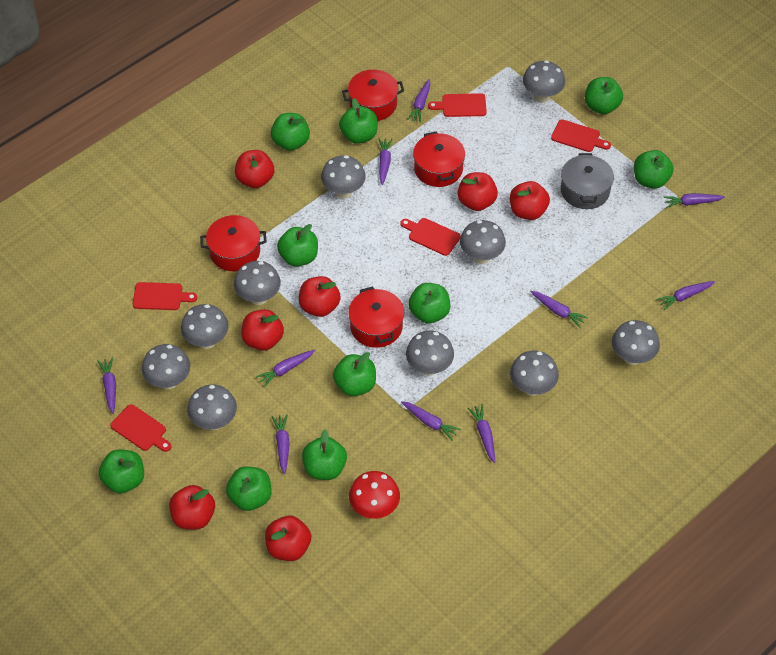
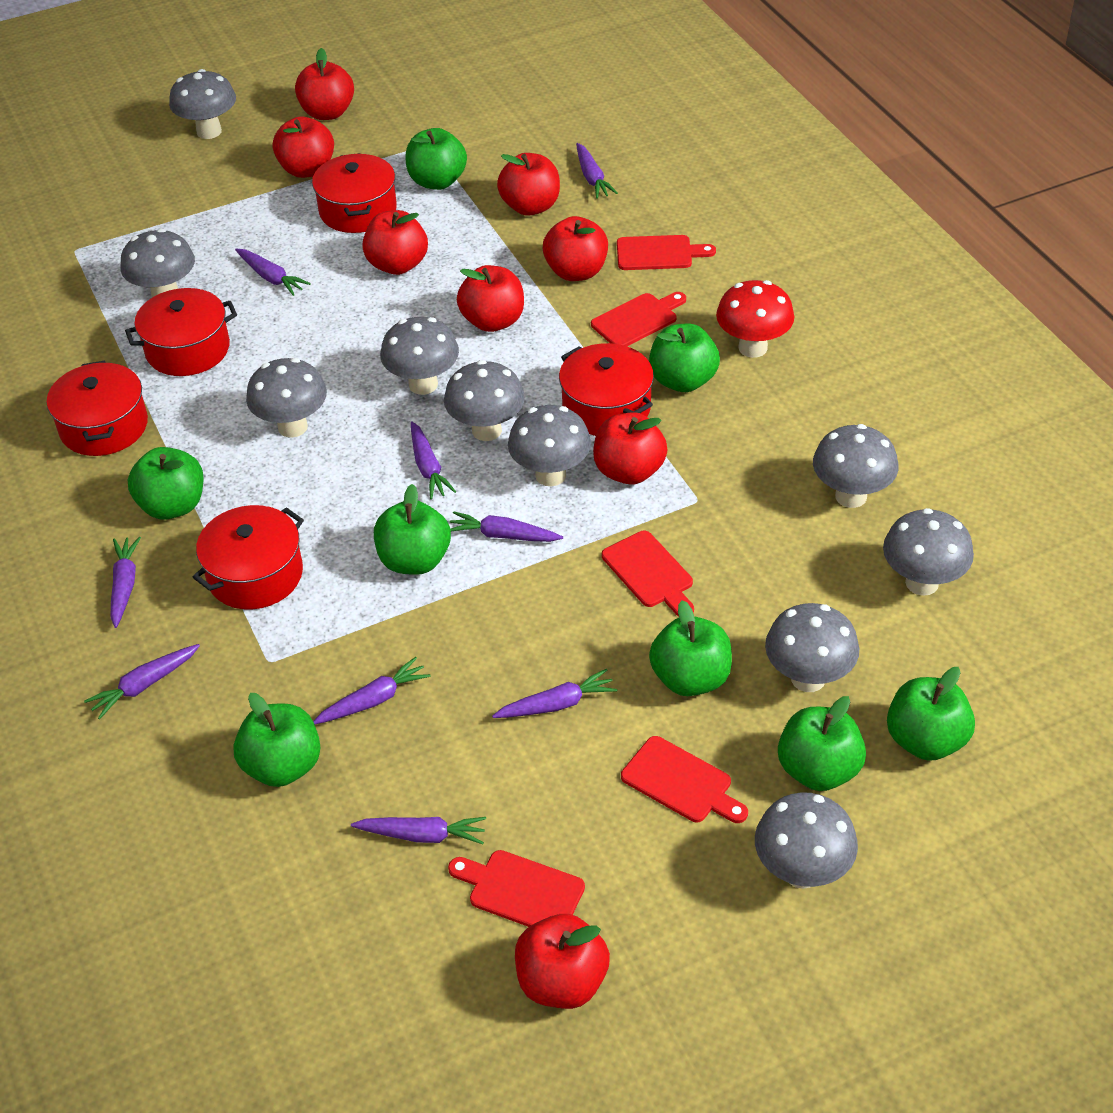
green apple: 10 -> 8
grey pot: 1 -> 0
purple carrot: 10 -> 9
red apple: 7 -> 8
red pot: 4 -> 5

